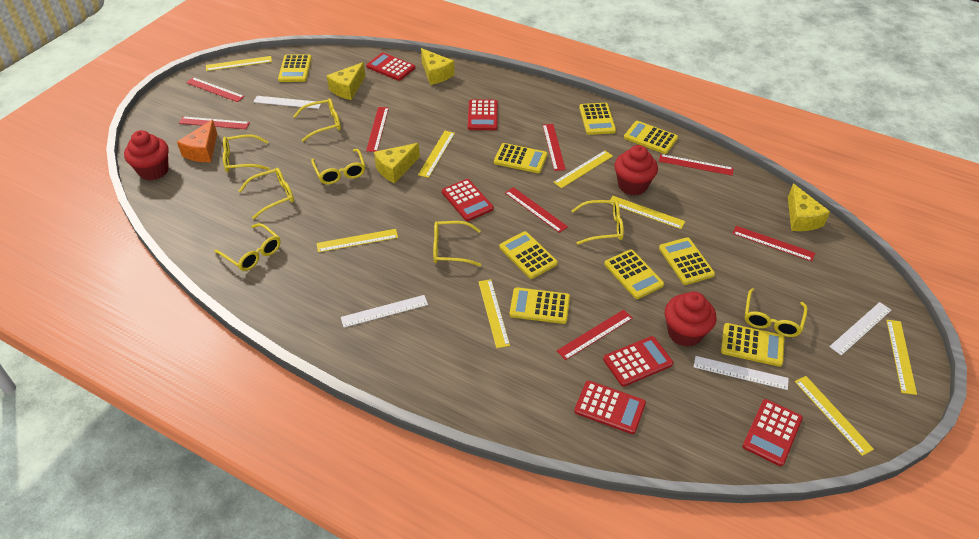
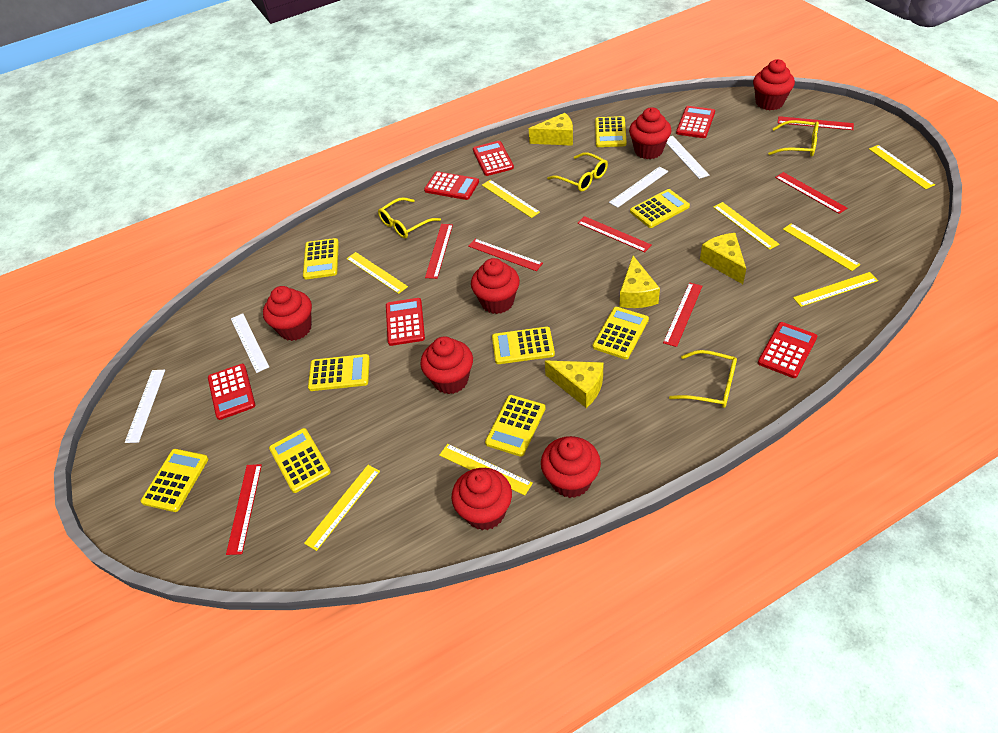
orange cheese: 1 -> 0
red cupcake: 3 -> 7
red ruler: 8 -> 7
yellow glasses: 8 -> 4

